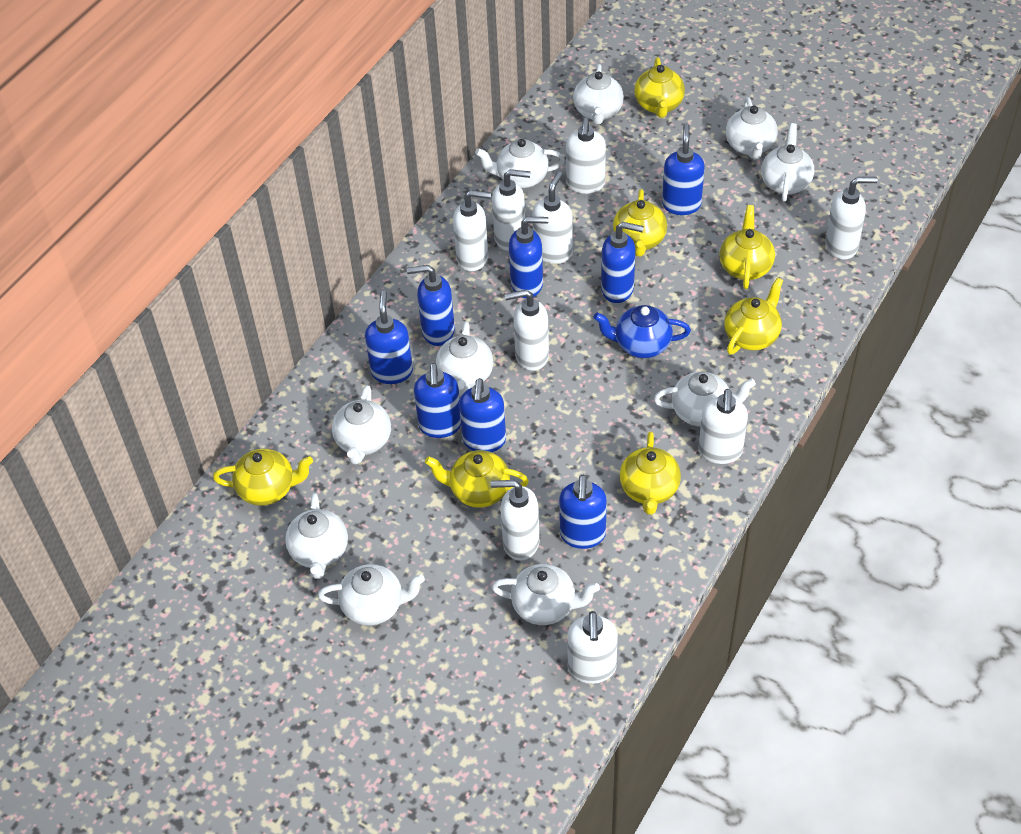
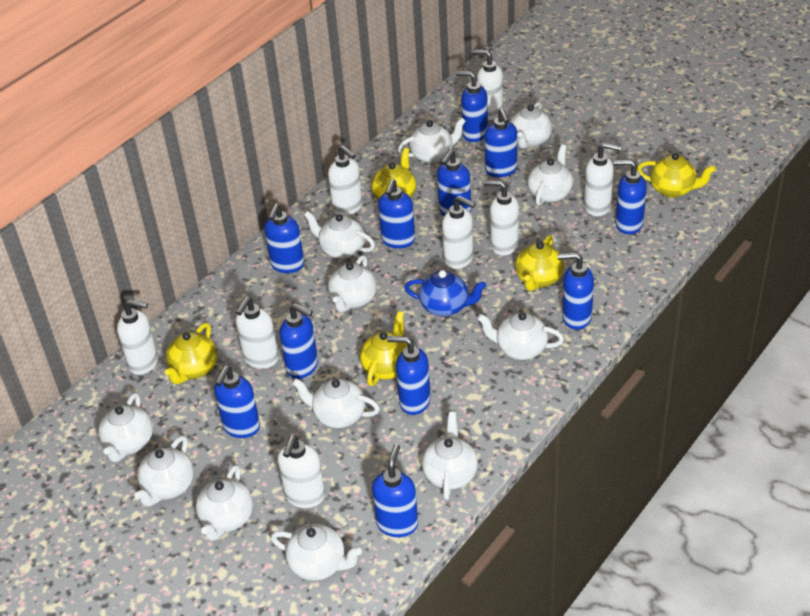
blue soap dispenser: 8 -> 11
white soap dispenser: 9 -> 8
white teapot: 10 -> 12
yellow teapot: 7 -> 5

